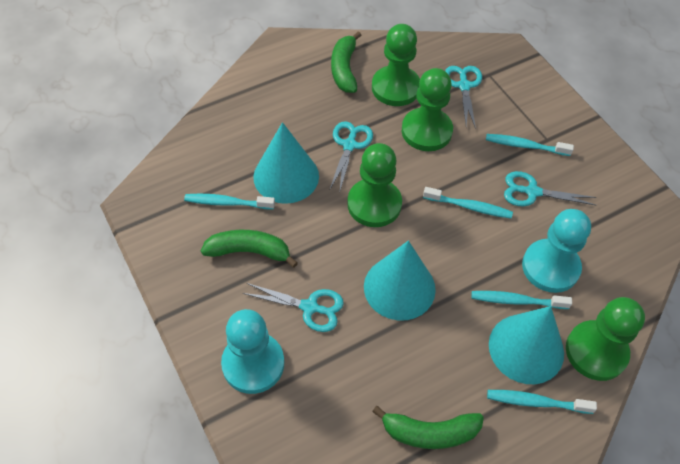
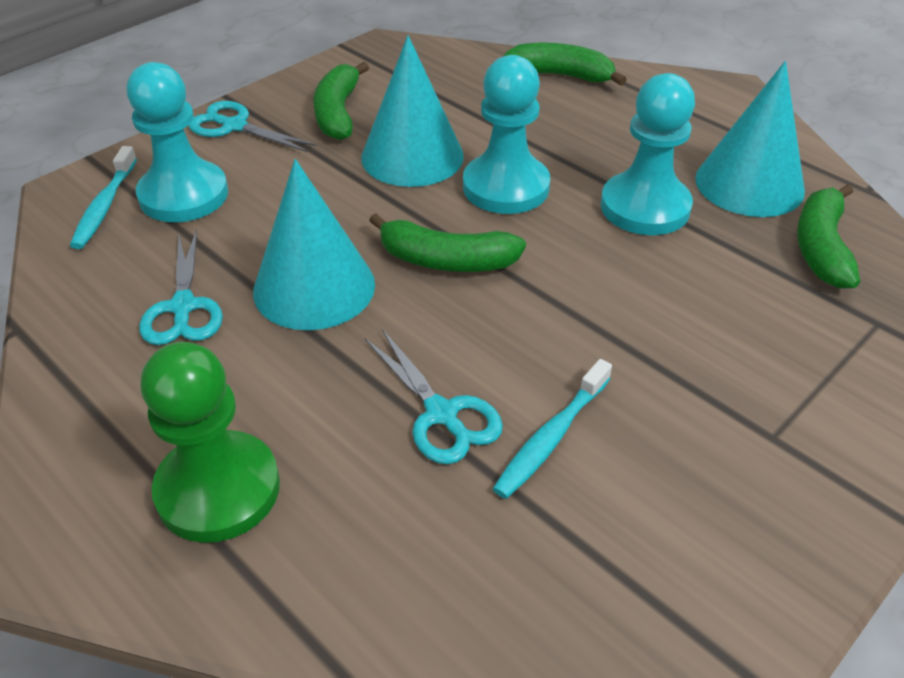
green banana: 3 -> 4
green pawn: 4 -> 1
turquoise pawn: 2 -> 3
turquoise scissors: 4 -> 3
turquoise toothbrush: 5 -> 2

